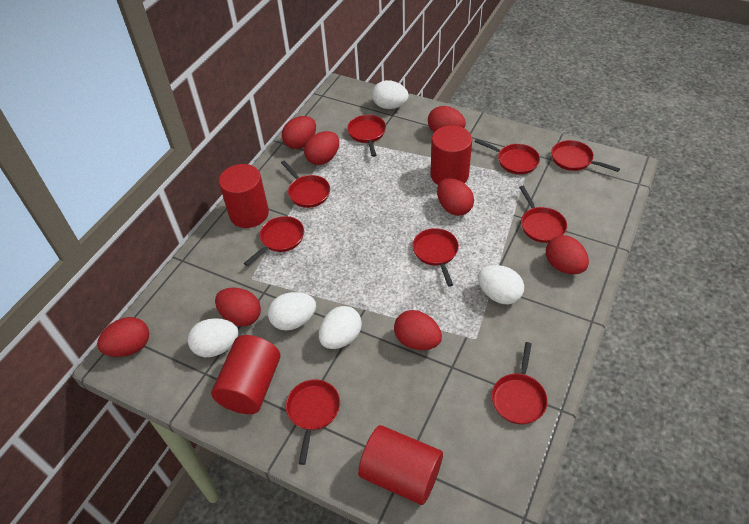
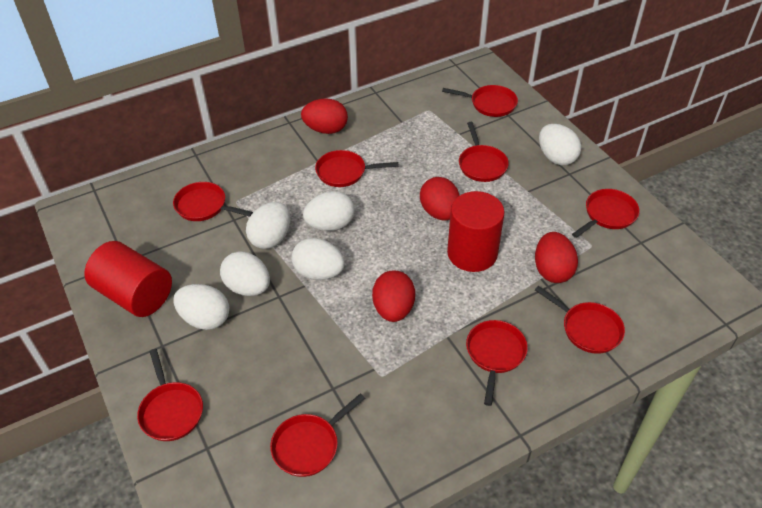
red cylinder: 4 -> 2
red egg: 8 -> 4
white egg: 5 -> 6

